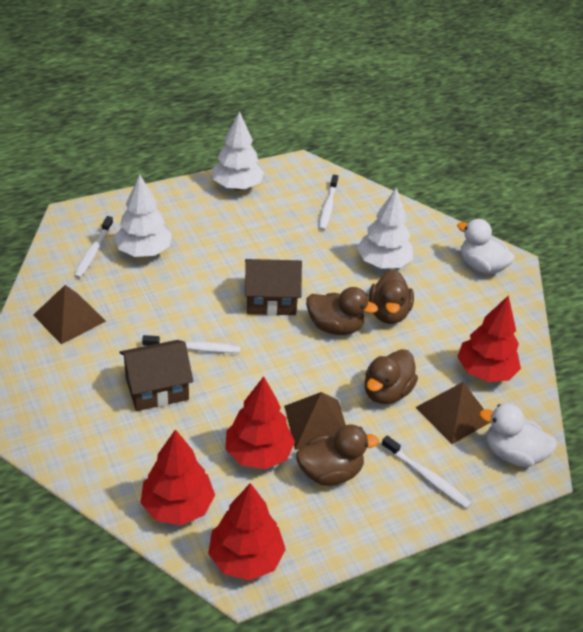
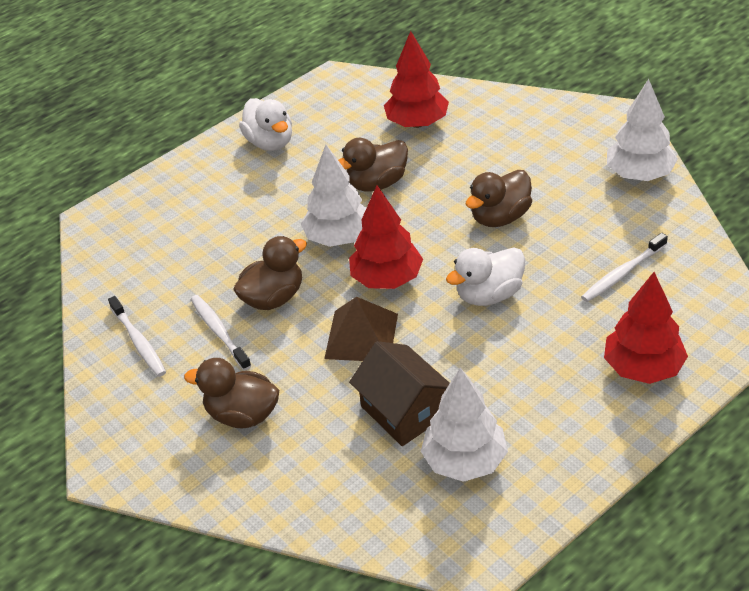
brown house: 2 -> 1
brown pyramid: 3 -> 1
red tree: 4 -> 3
white toothbrush: 4 -> 3

